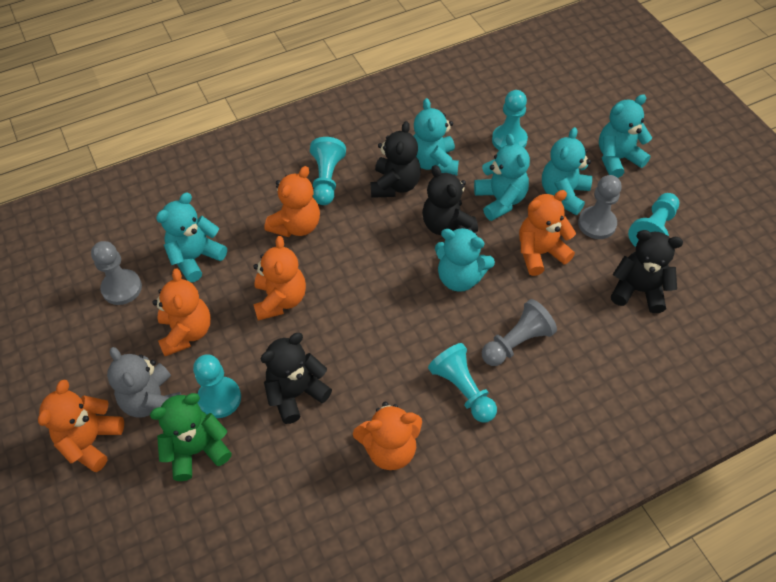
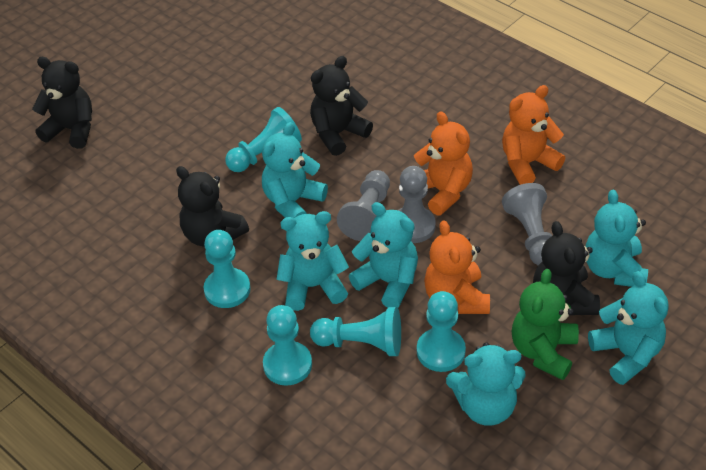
grey teddy bear: 1 -> 0
orange teddy bear: 6 -> 3

